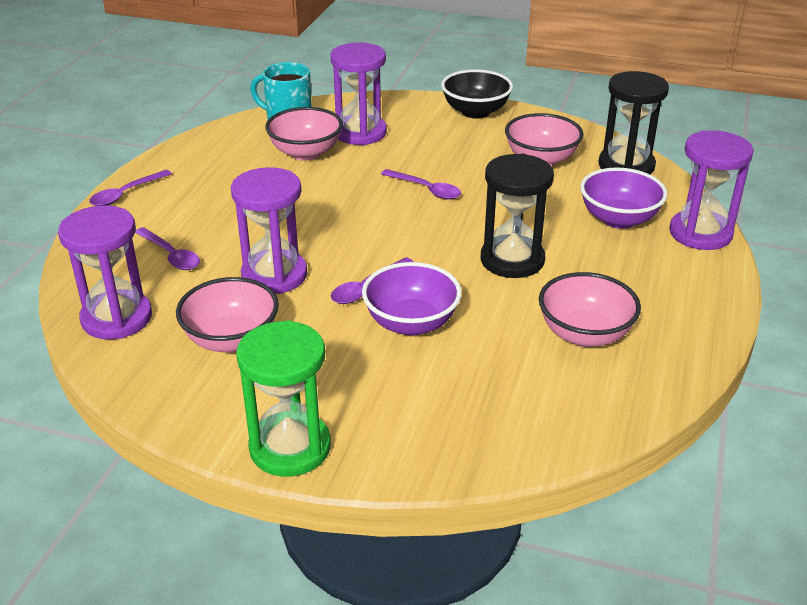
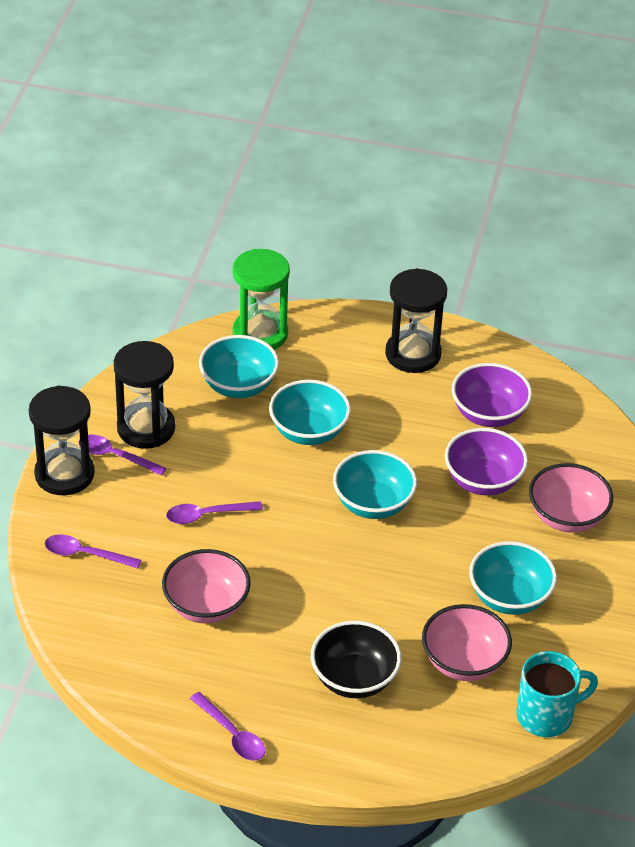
black hourglass: 2 -> 3
pink bowl: 4 -> 3
purple hourglass: 4 -> 0
turquoise bowl: 0 -> 4

